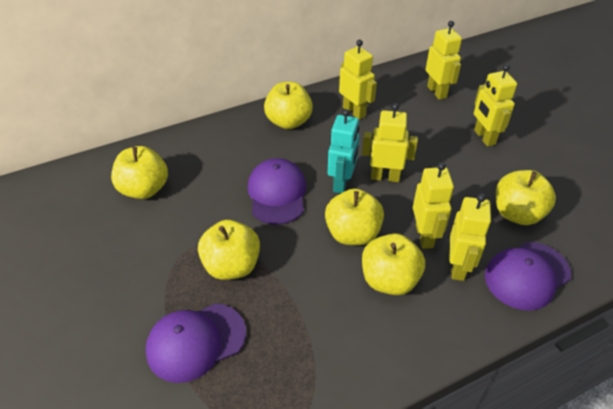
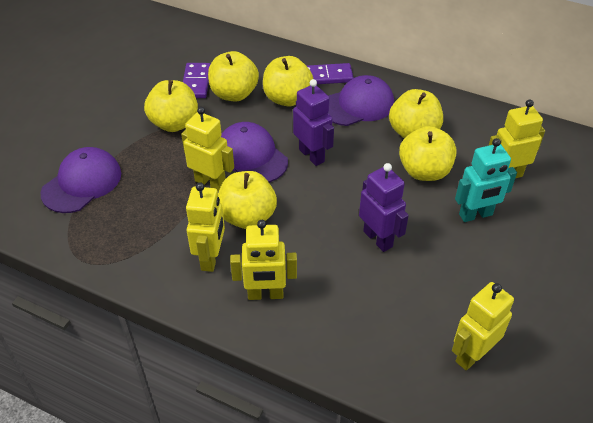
purple domino: 0 -> 2
purple robot: 0 -> 2
yellow robot: 6 -> 5

